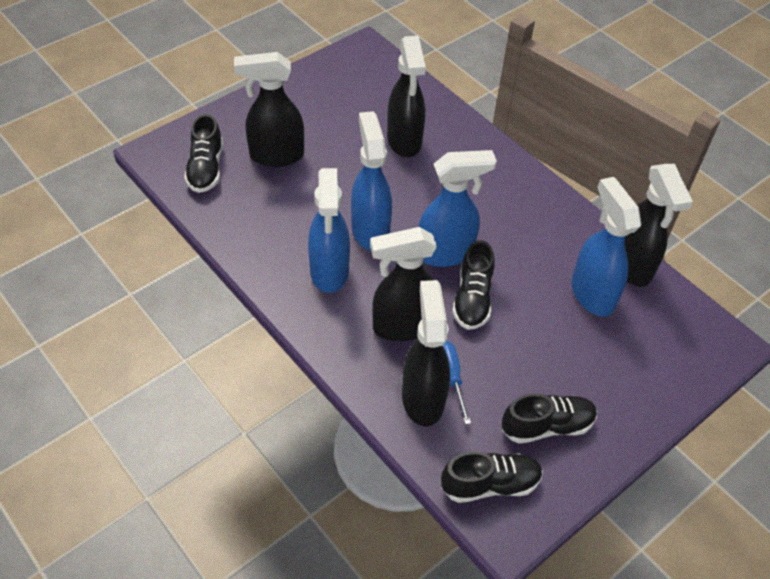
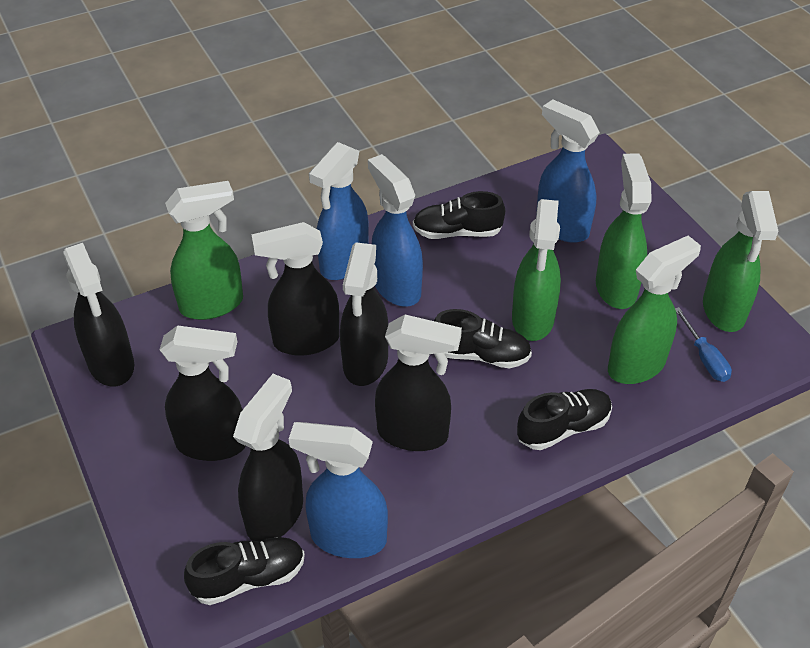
black spray bottle: 5 -> 6
green spray bottle: 0 -> 5

